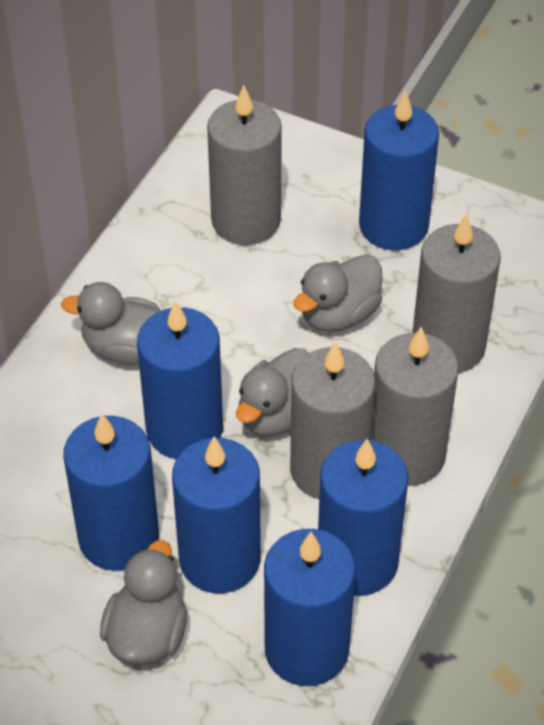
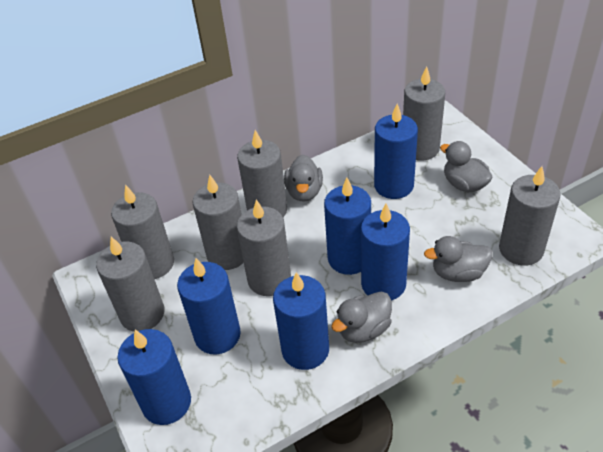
grey candle: 4 -> 7

